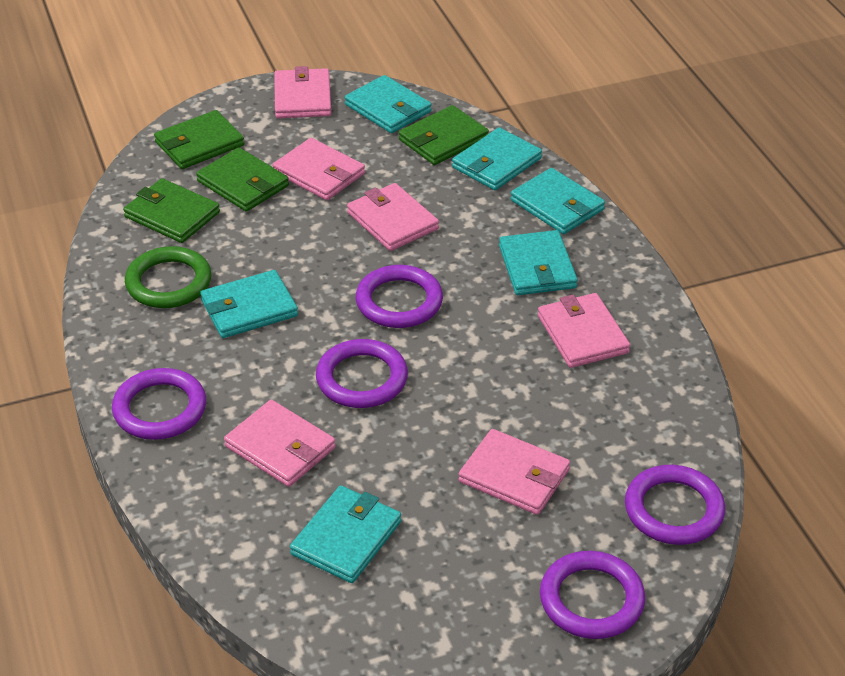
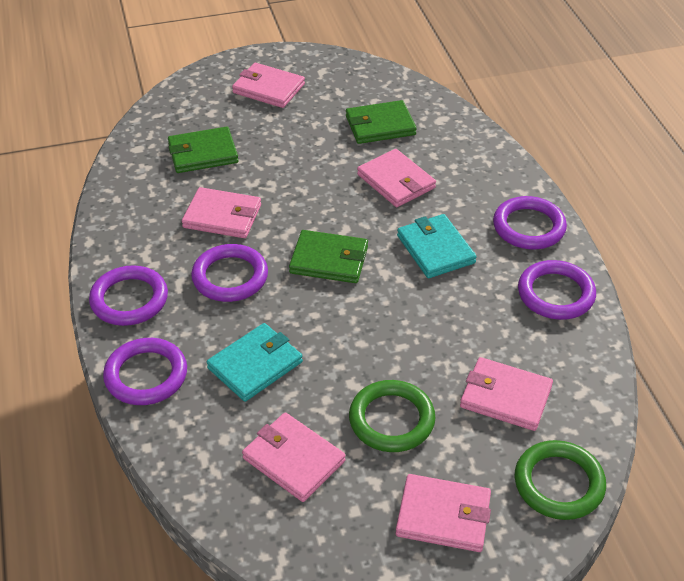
green ring: 1 -> 2
green wallet: 4 -> 3
turquoise wallet: 6 -> 2

